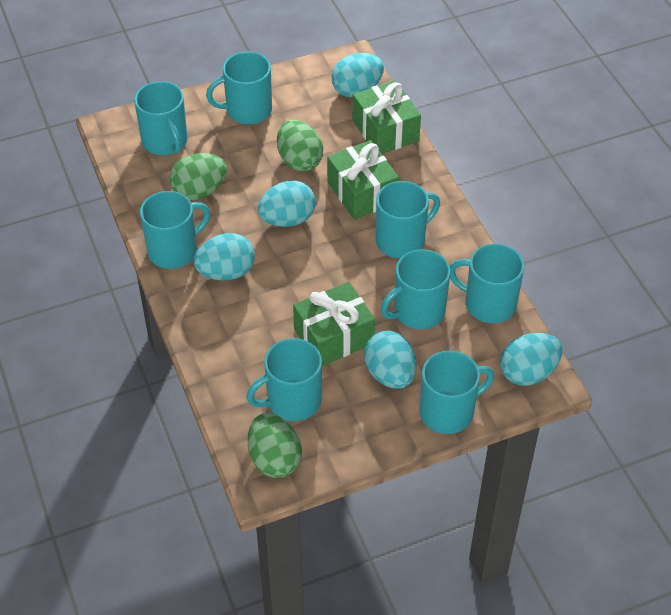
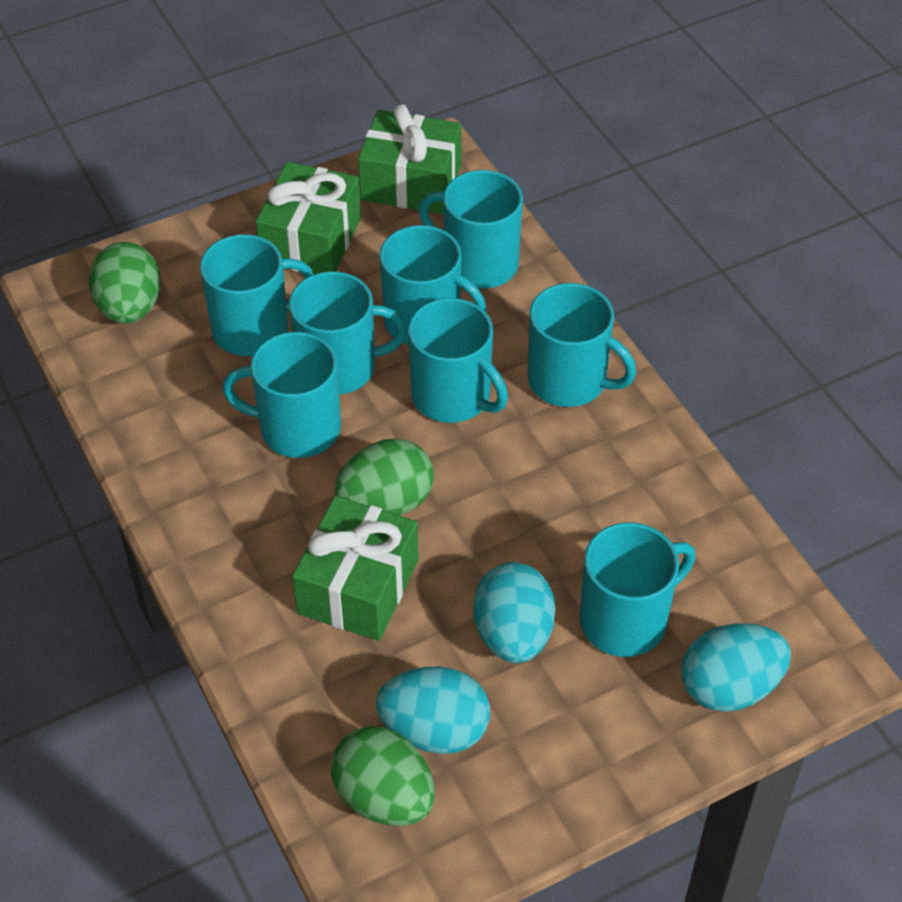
turquoise egg: 5 -> 3

